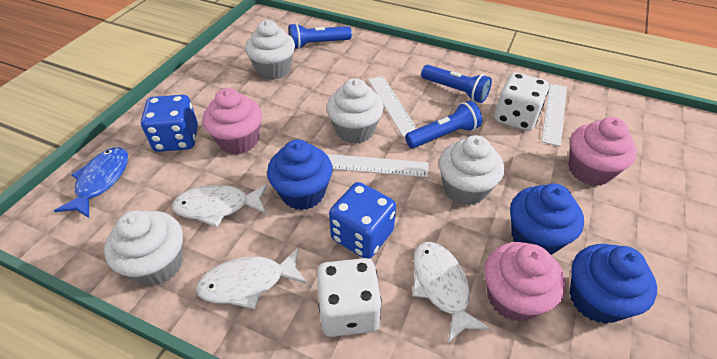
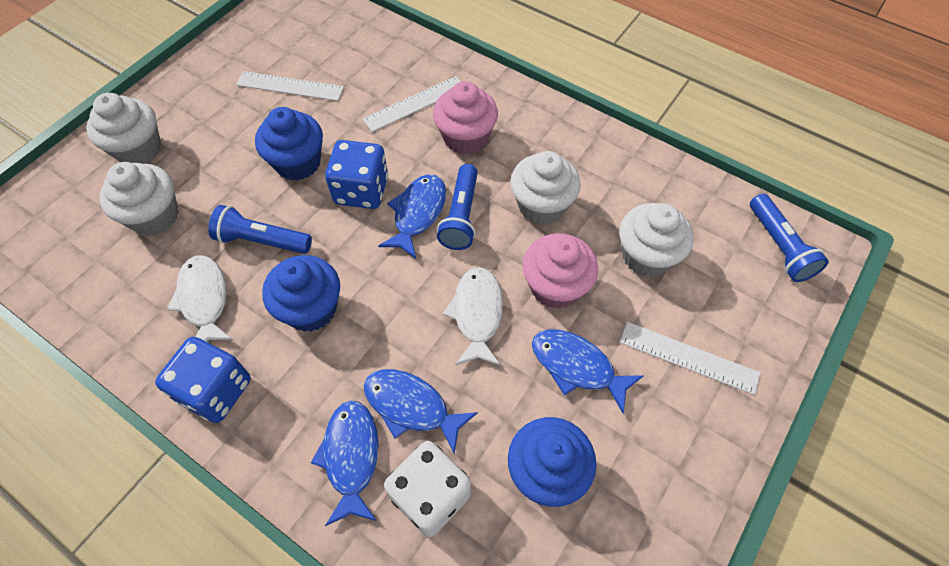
blue fish: 1 -> 4
pink cupcake: 3 -> 2
white dice: 2 -> 1
white fish: 3 -> 2

